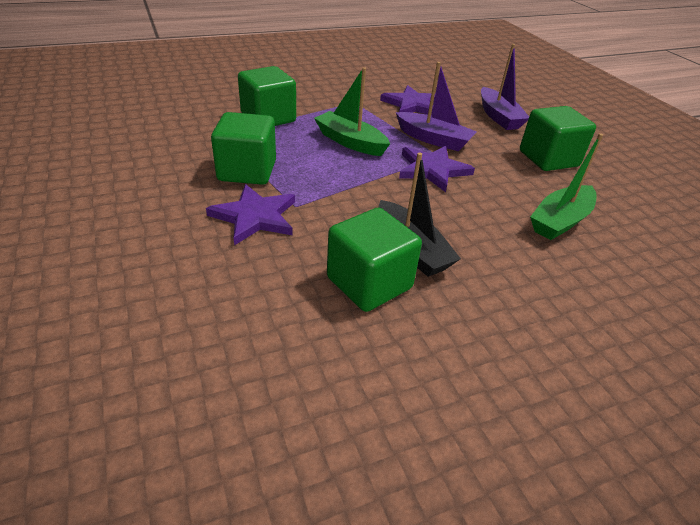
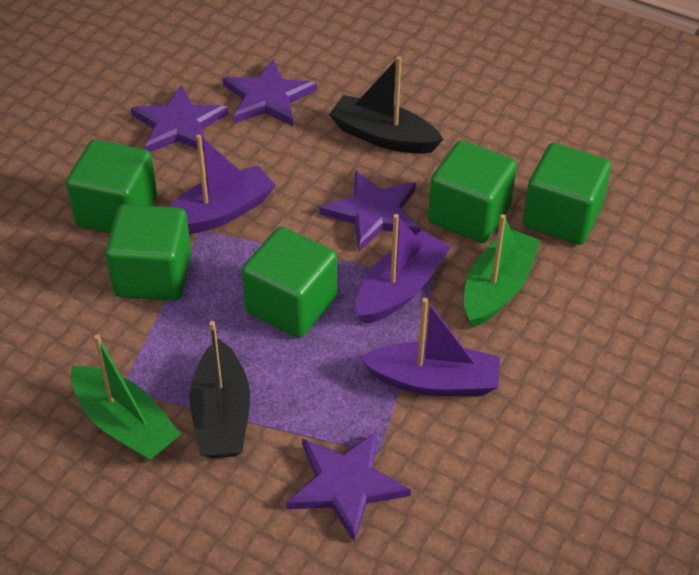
black boat: 1 -> 2
green cube: 4 -> 5
purple boat: 2 -> 3
purple star: 3 -> 4

